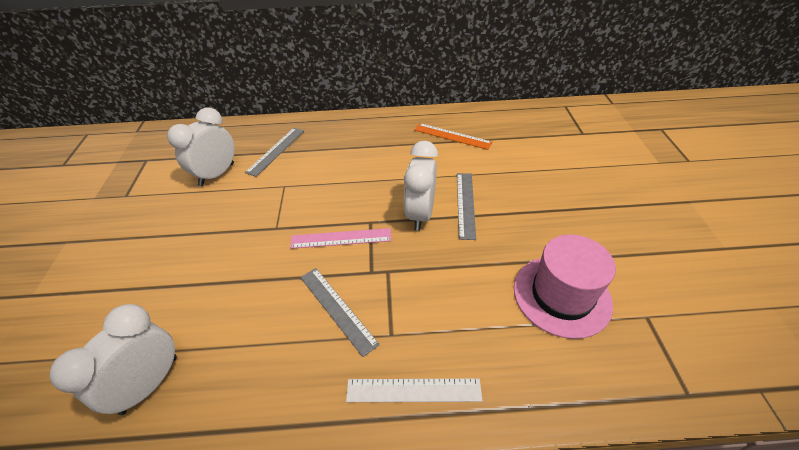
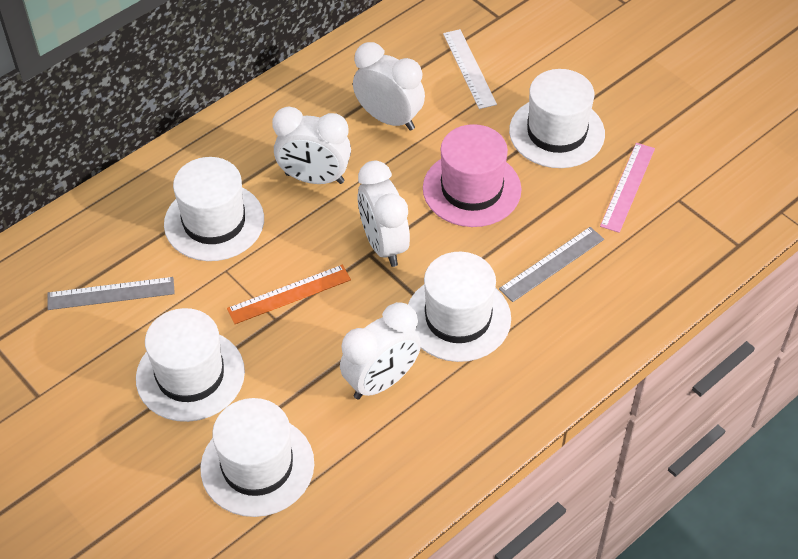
grey ruler: 3 -> 2
white clock: 3 -> 4
white hat: 0 -> 5

